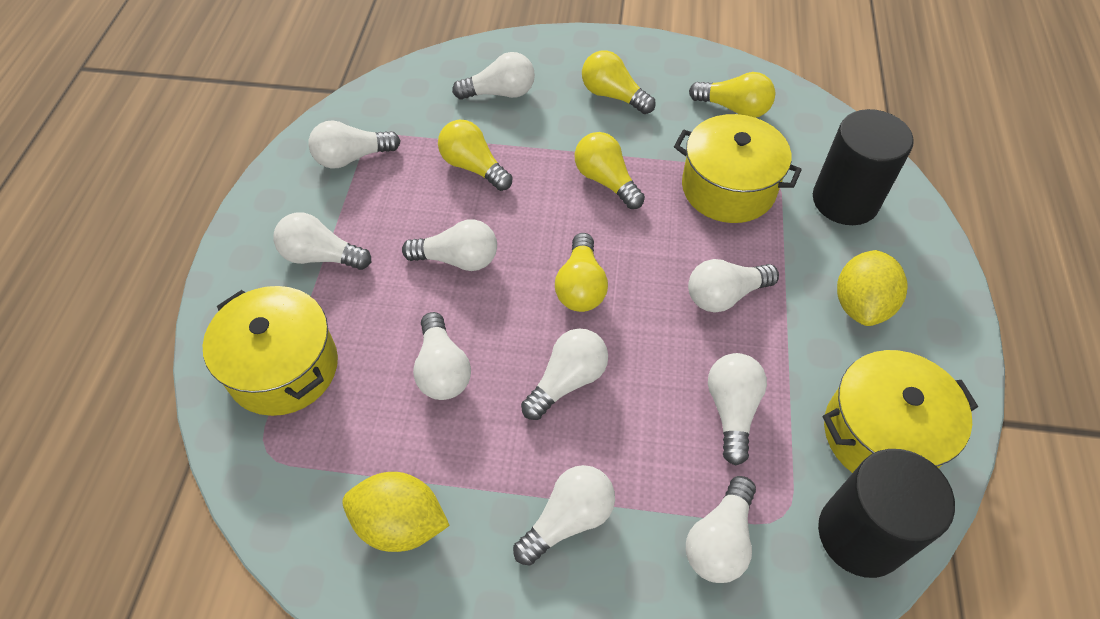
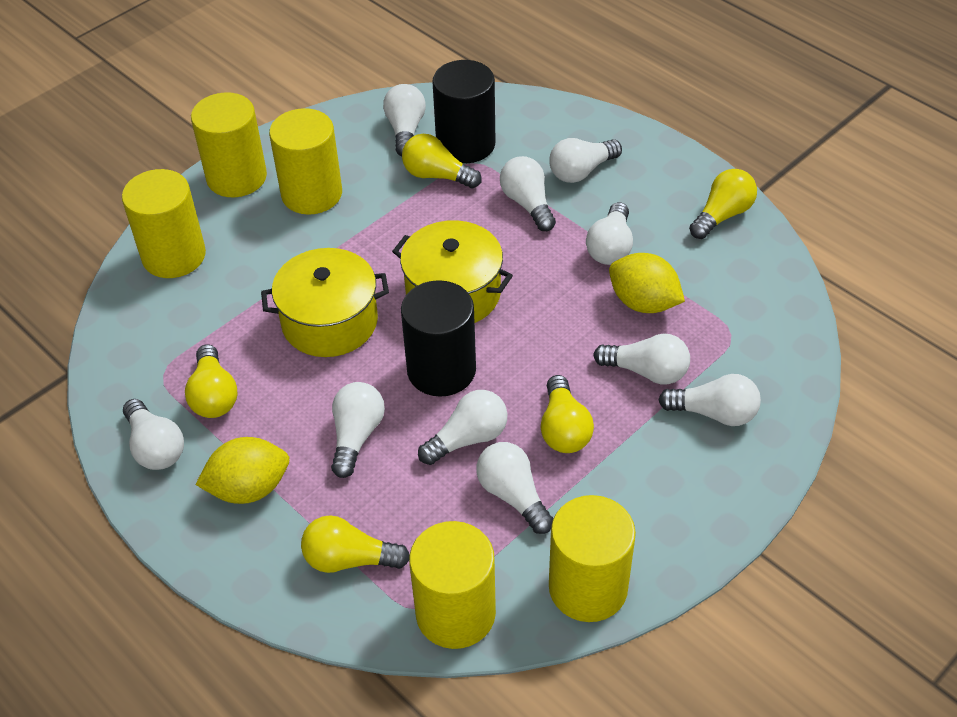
yellow cylinder: 0 -> 5
yellow pot: 3 -> 2

